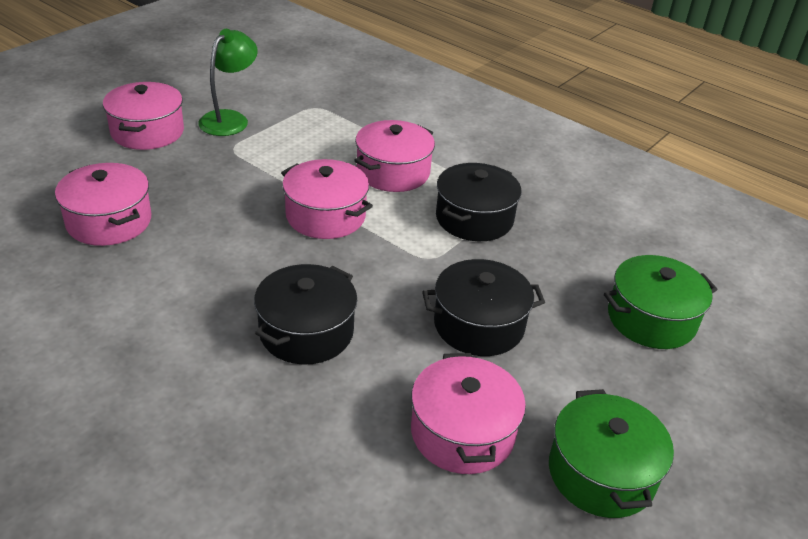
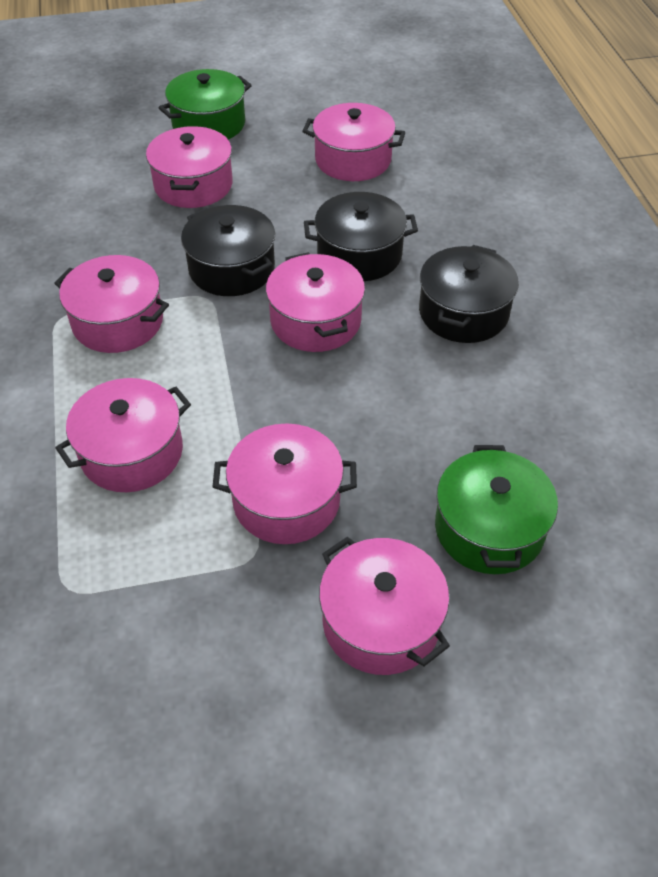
green lamp: 1 -> 0
pink pot: 5 -> 7

